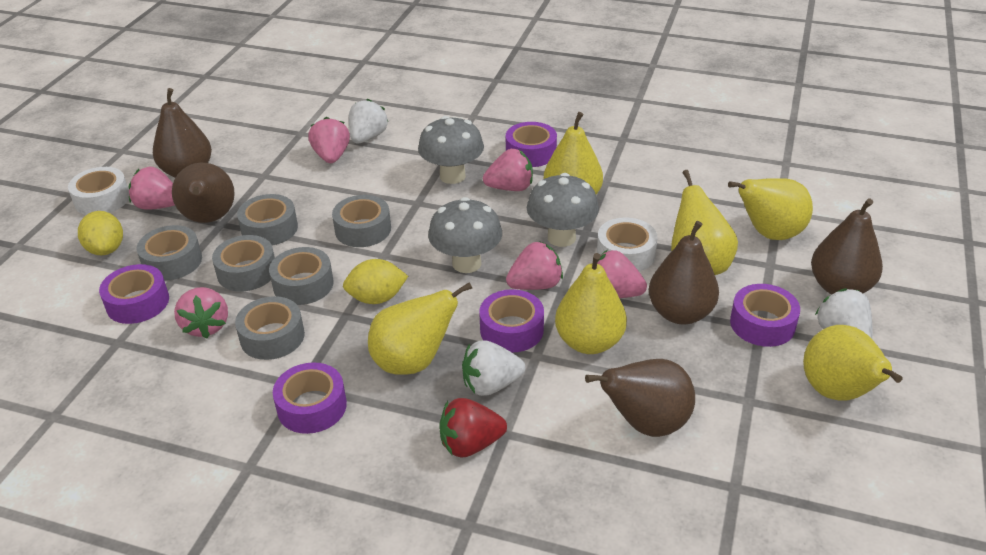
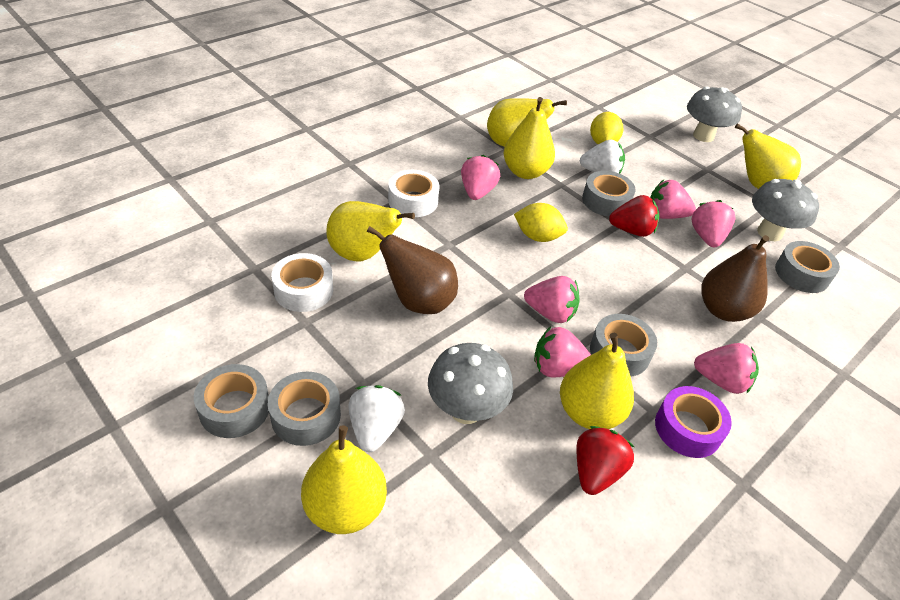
brown pear: 5 -> 2
grey tape: 6 -> 5
purple tape: 5 -> 1
red strawberry: 1 -> 2
white strawberry: 3 -> 2

